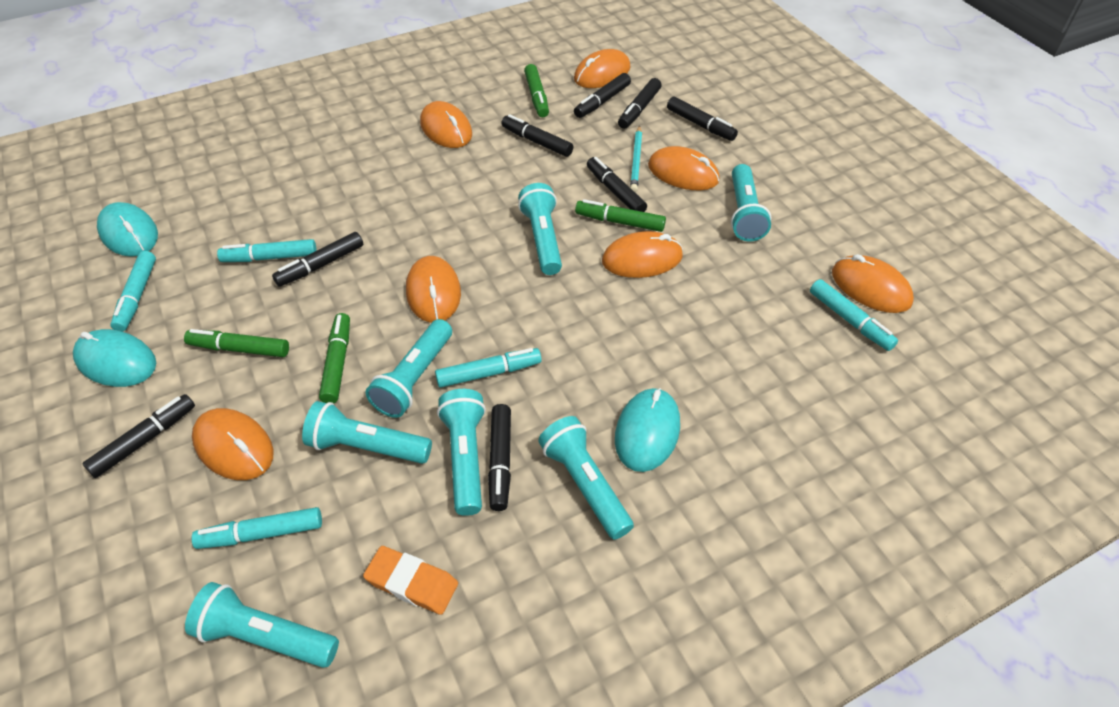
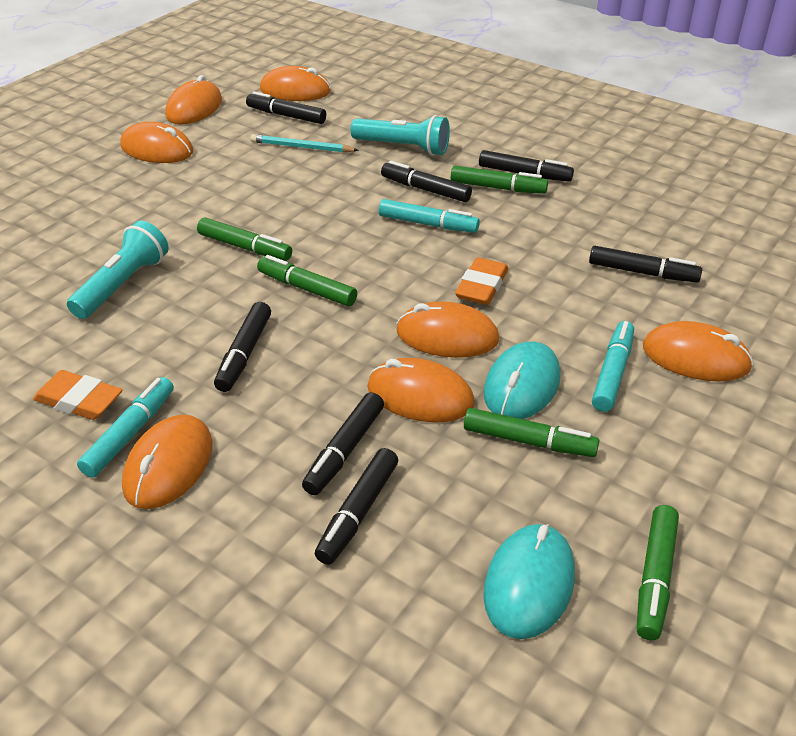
black marker: 8 -> 7
green marker: 4 -> 5
orange eraser: 1 -> 2
turquoise flashlight: 7 -> 2
turquoise marker: 5 -> 3
turquoise mouse: 3 -> 2

